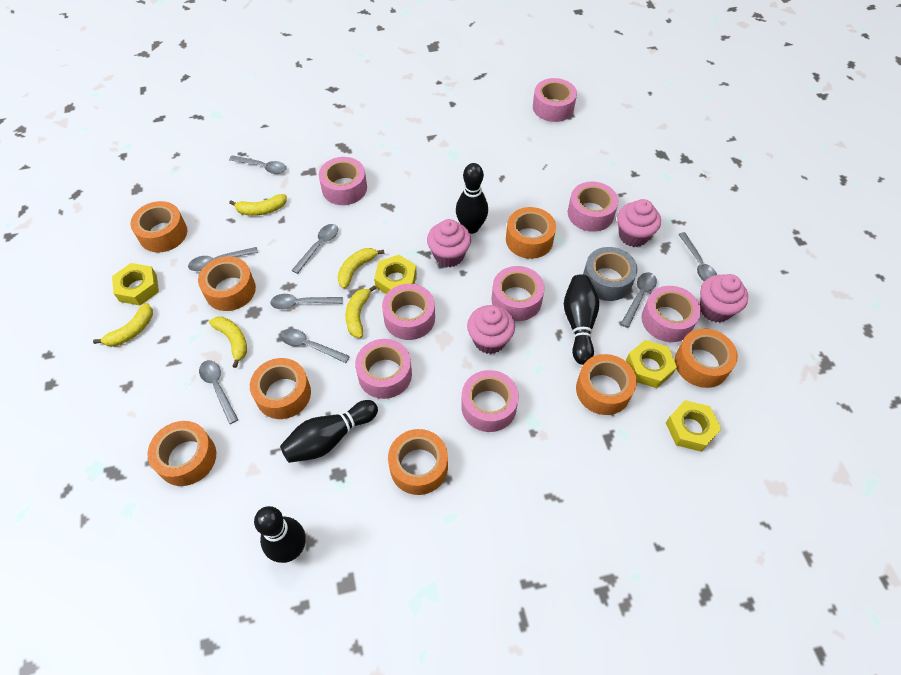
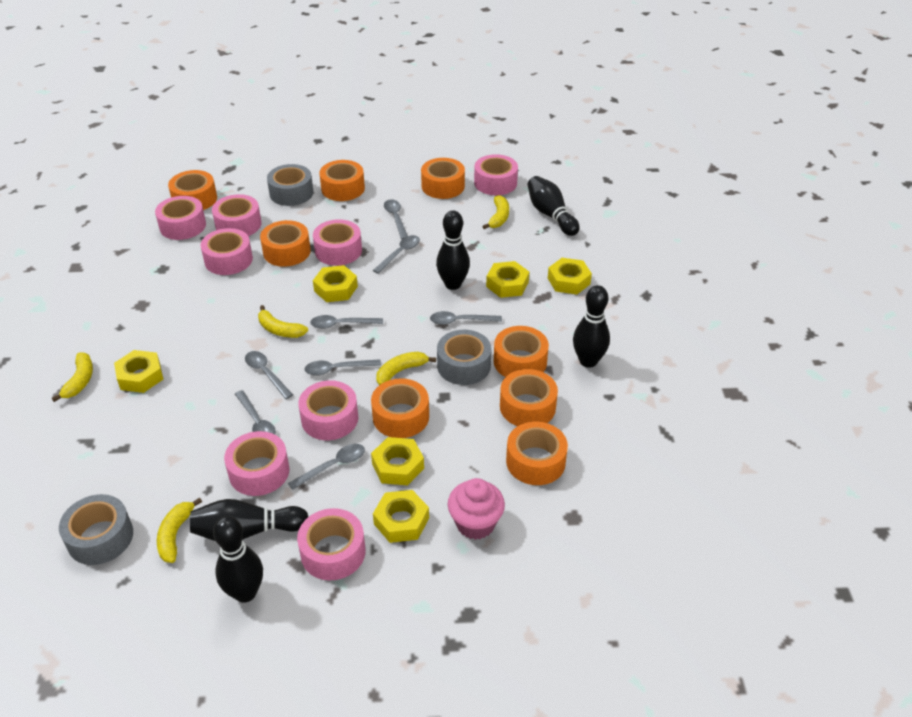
black bowling pin: 4 -> 5
grey tape: 1 -> 3
pink cupcake: 4 -> 1
yellow nut: 4 -> 6

